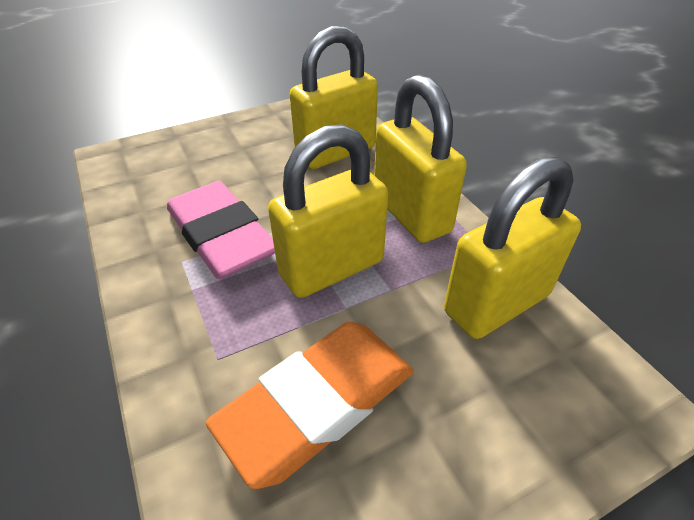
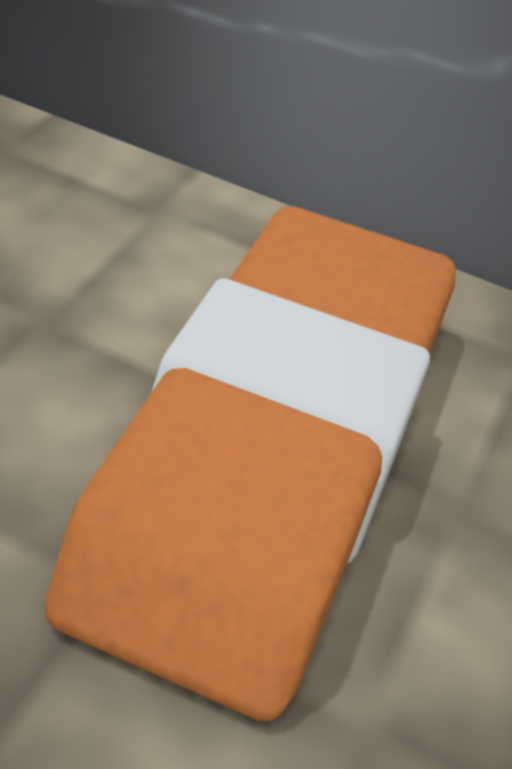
pink eraser: 1 -> 0
yellow padlock: 4 -> 0

